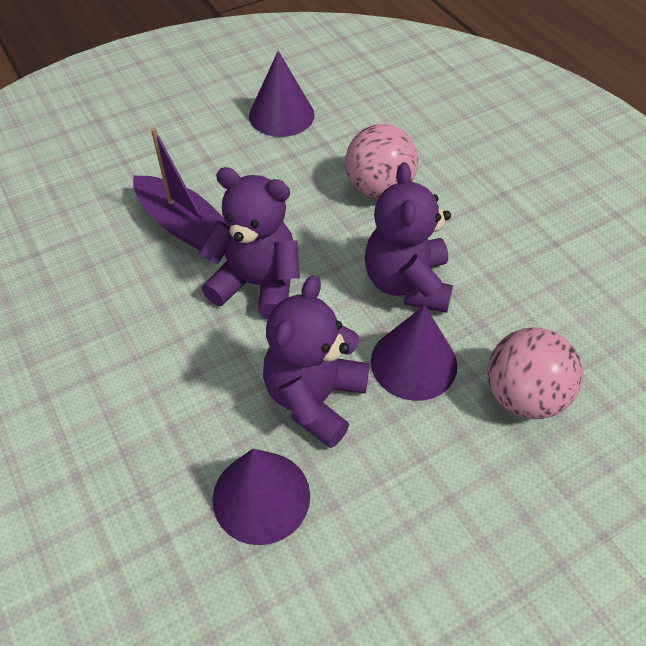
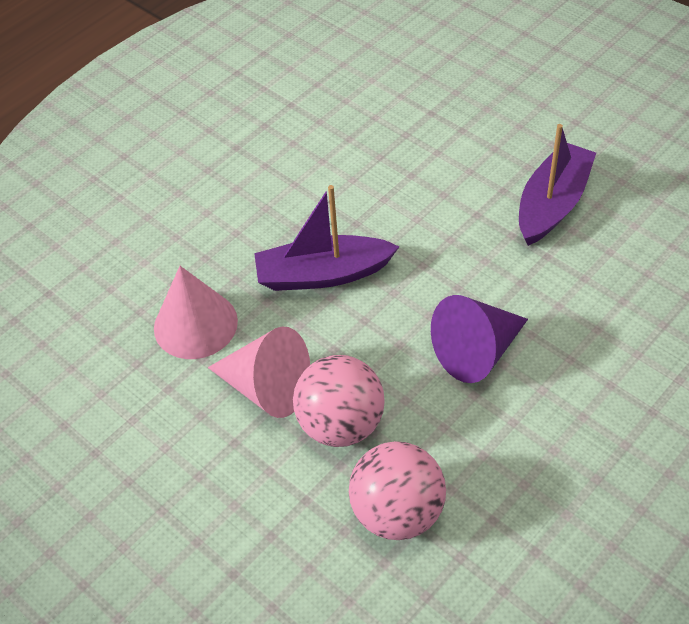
pink cone: 0 -> 2
purple boat: 1 -> 2
purple cone: 3 -> 1
purple teddy bear: 3 -> 0

